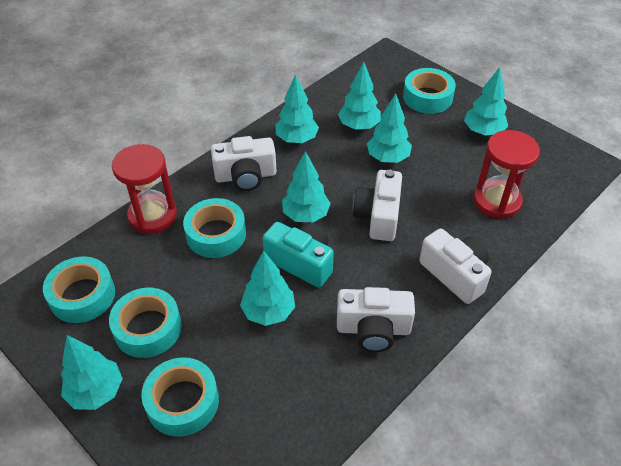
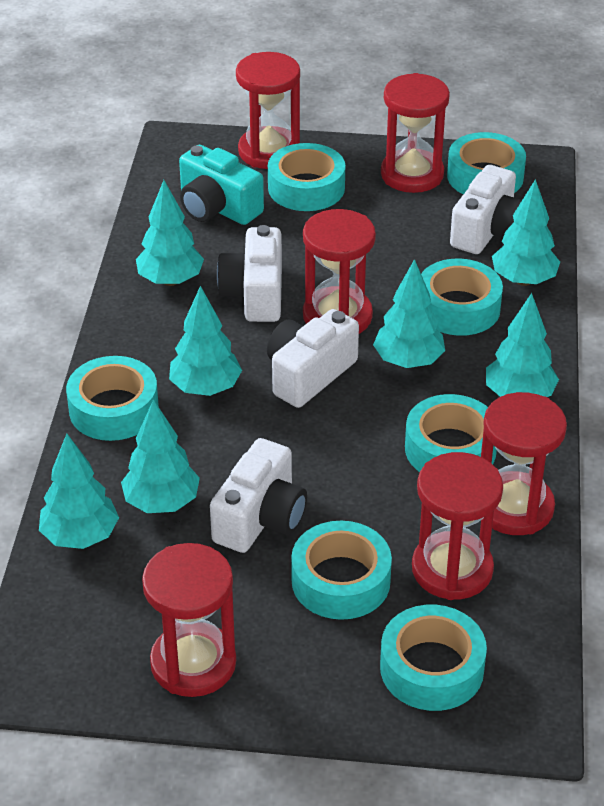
red hourglass: 2 -> 6
turquoise tape: 5 -> 7

